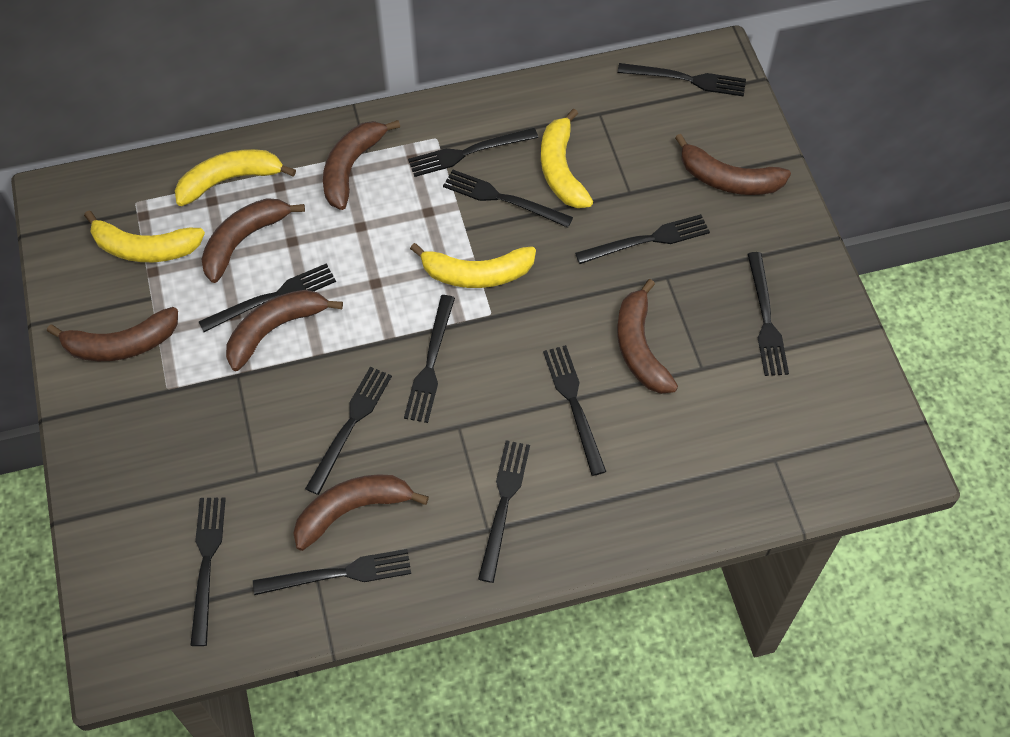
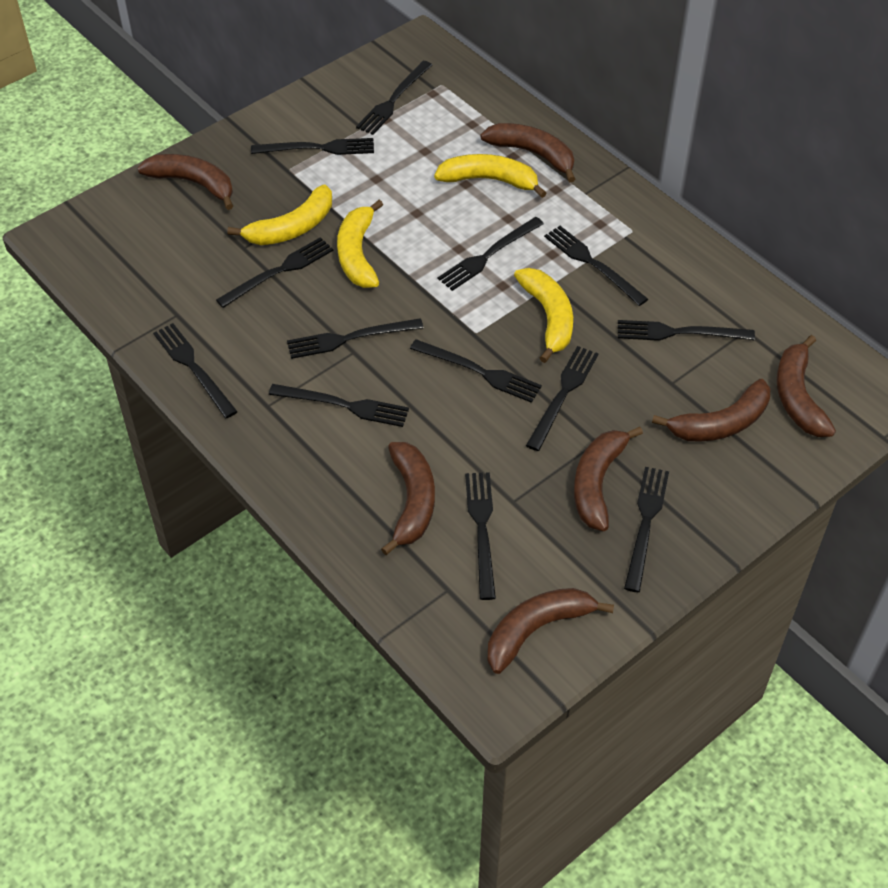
black fork: 12 -> 13

